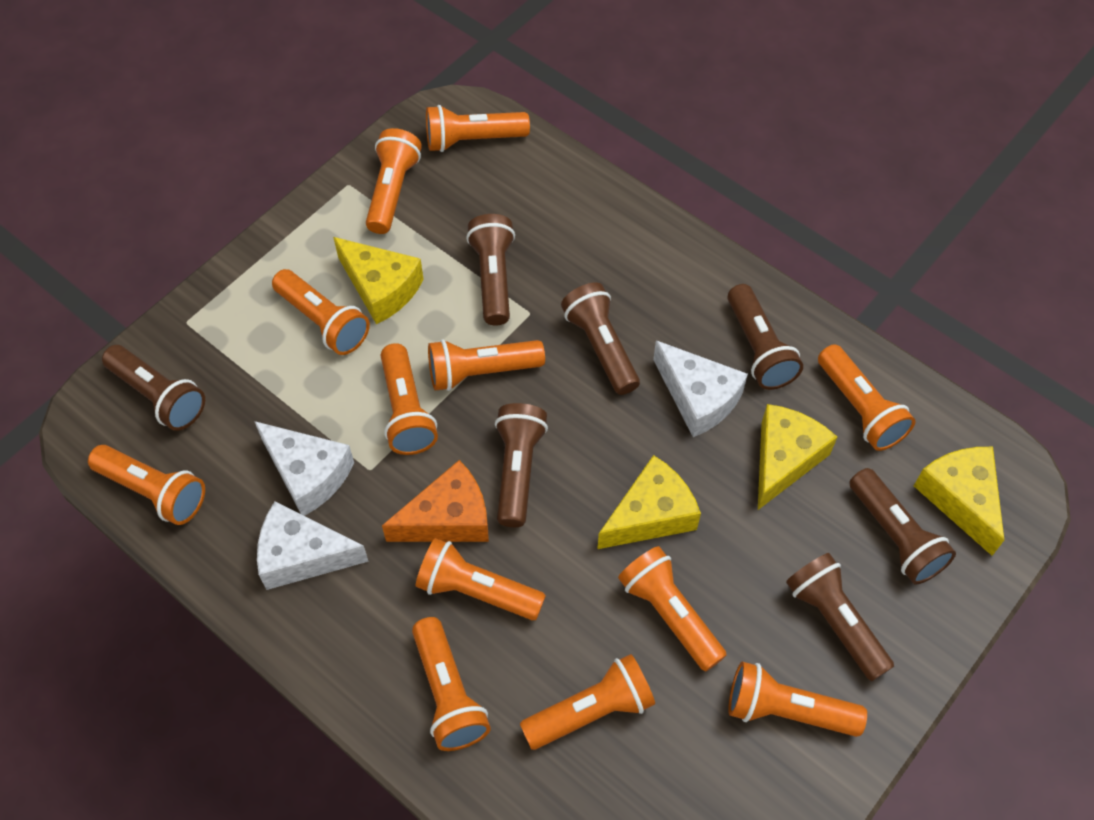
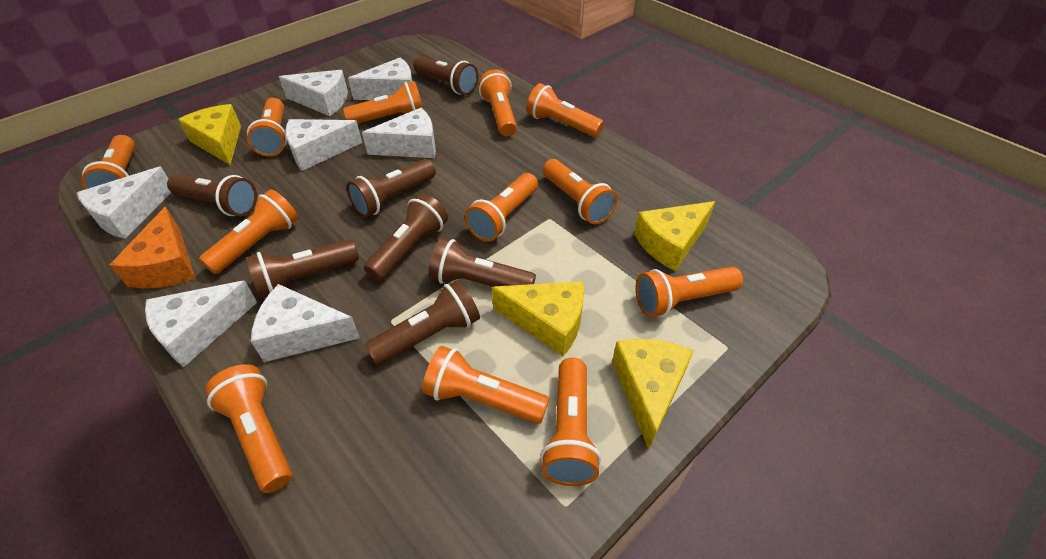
white cheese: 3 -> 7

